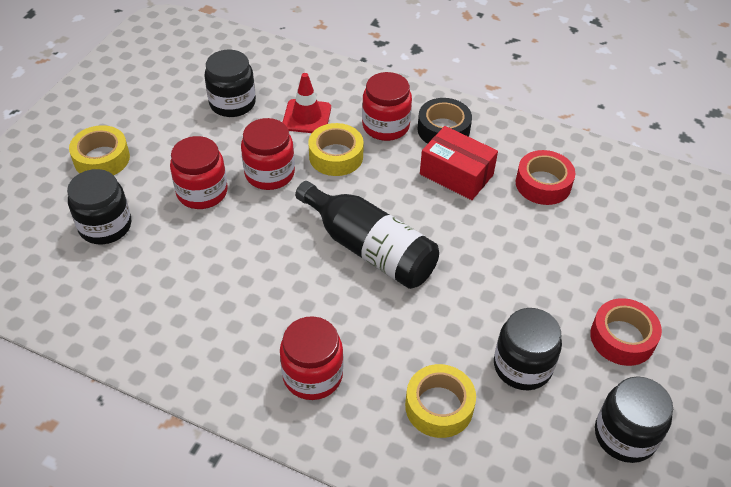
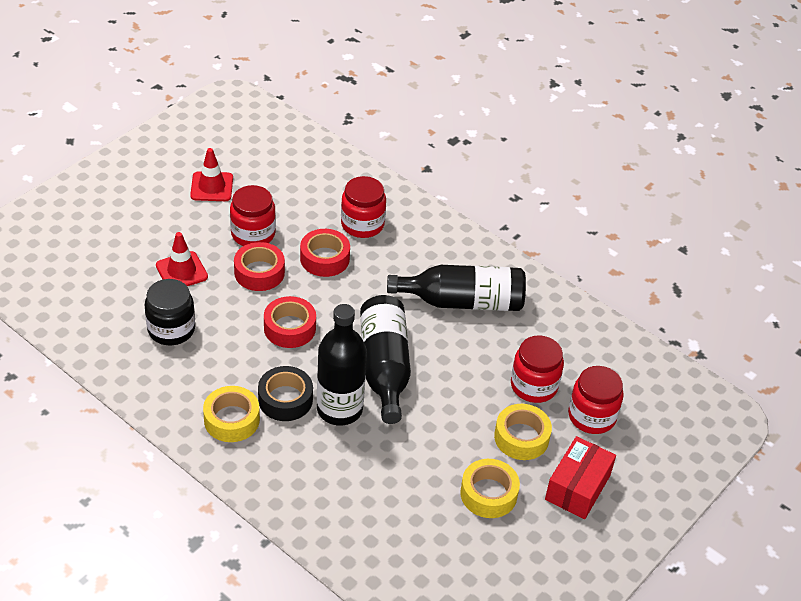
black bottle: 1 -> 3
black jar: 4 -> 1
red tape: 2 -> 3
red traffic cone: 1 -> 2

